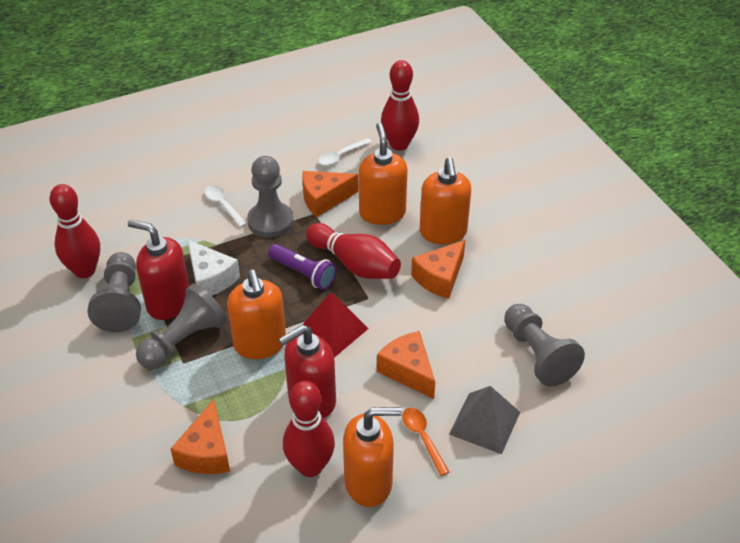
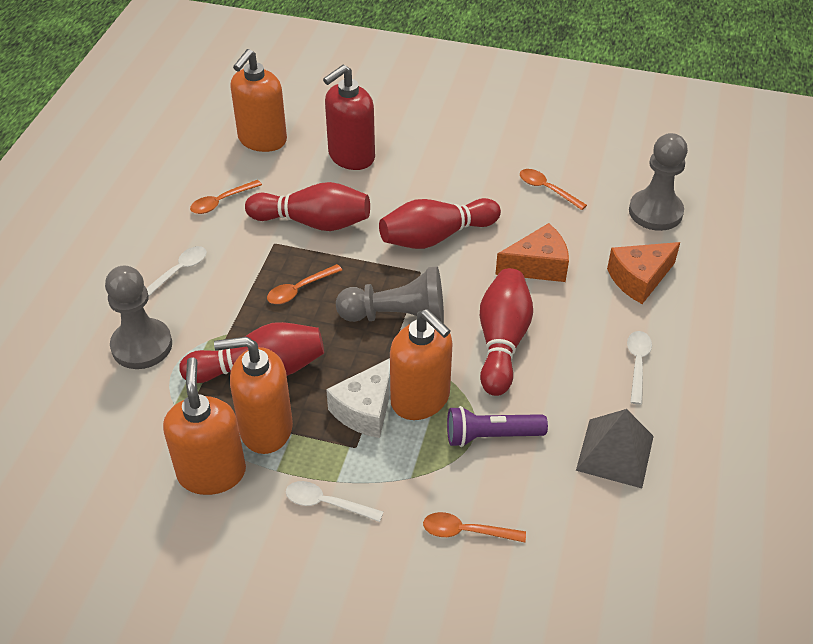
grey pawn: 4 -> 3
orange cheese: 4 -> 2
orange spoon: 1 -> 4
red pyramid: 1 -> 0
red soap dispenser: 2 -> 1
white spoon: 2 -> 3

